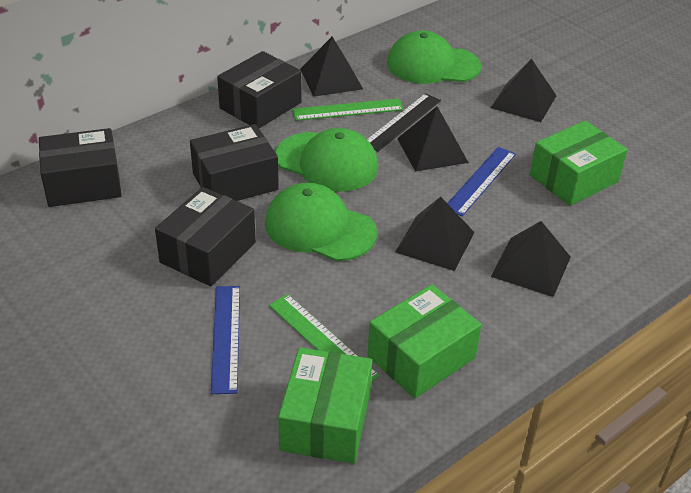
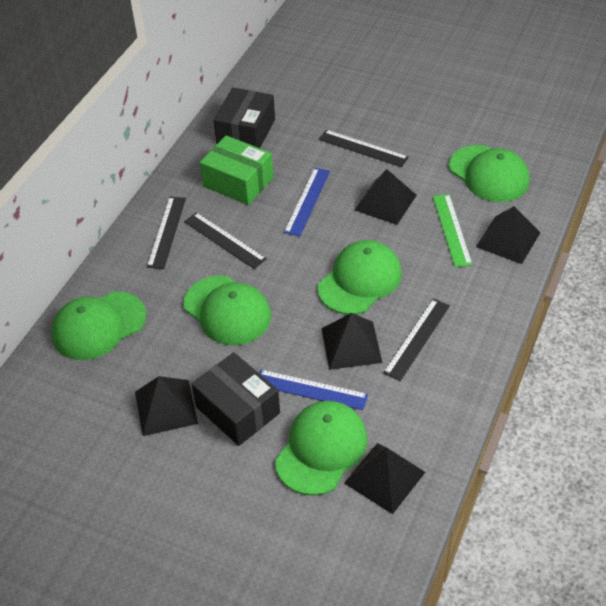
black box: 4 -> 2
black ruler: 1 -> 4
green box: 3 -> 1
green cap: 3 -> 5
green ruler: 2 -> 1

